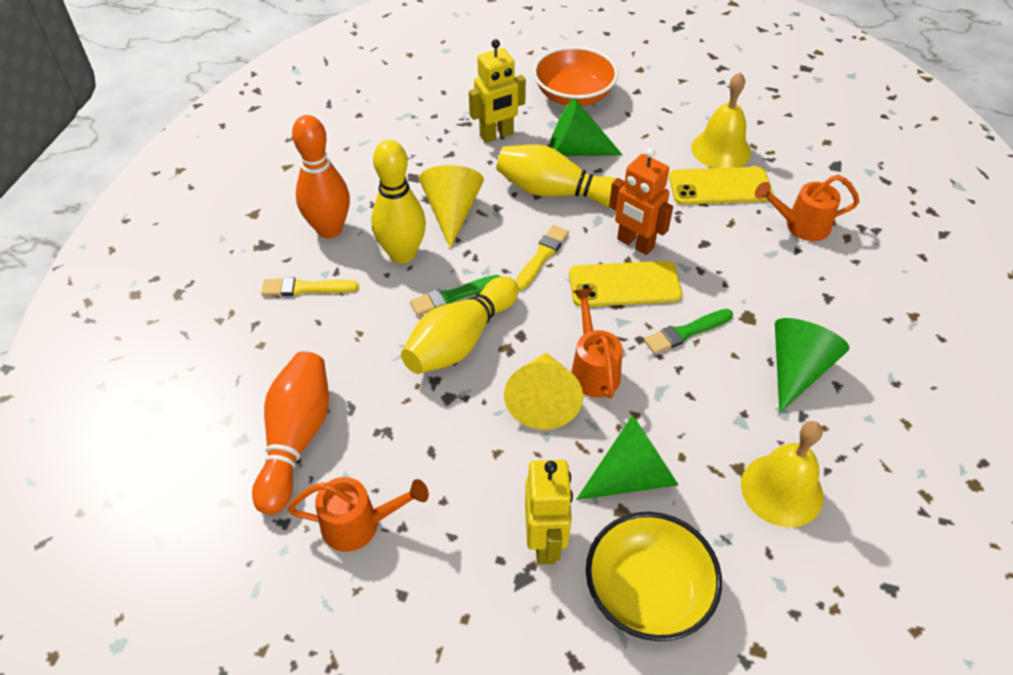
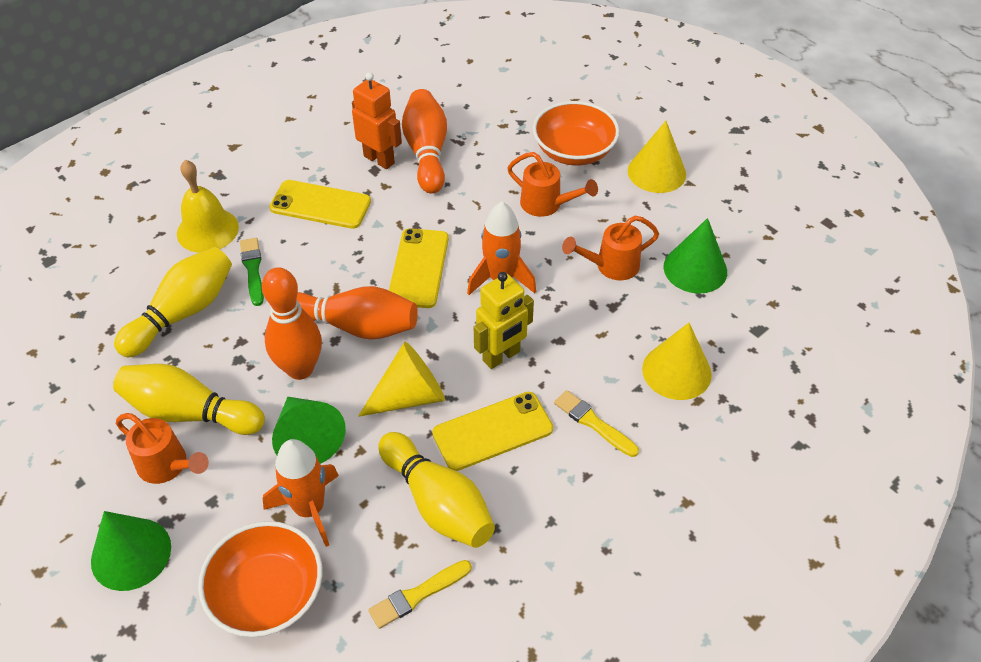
green brush: 2 -> 1
orange bowl: 1 -> 2
orange bowling pin: 2 -> 3
orange rocket: 0 -> 2
yellow bell: 2 -> 1
yellow bowl: 1 -> 0
yellow cone: 2 -> 3
yellow phone: 2 -> 3
yellow robot: 2 -> 1

